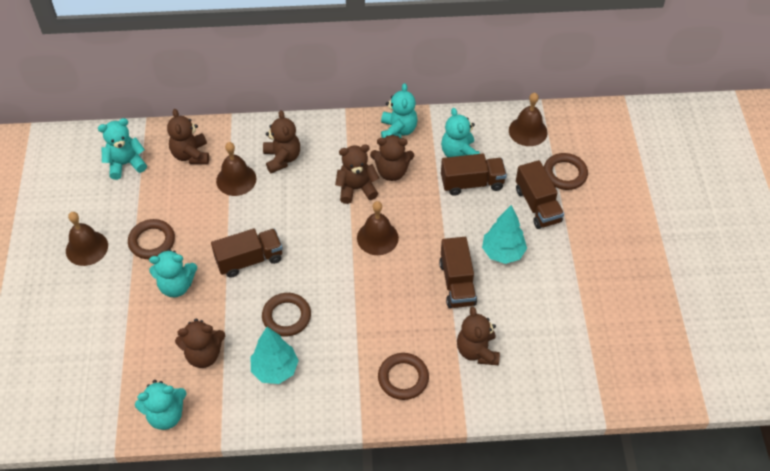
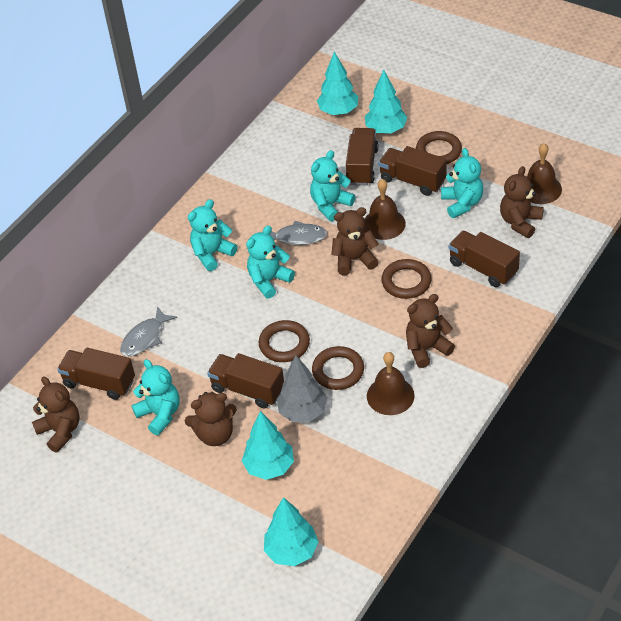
brown bell: 4 -> 3
brown teddy bear: 6 -> 5
brown truck: 4 -> 5
grey fish: 0 -> 2
grey tree: 0 -> 1
turquoise tree: 2 -> 4

